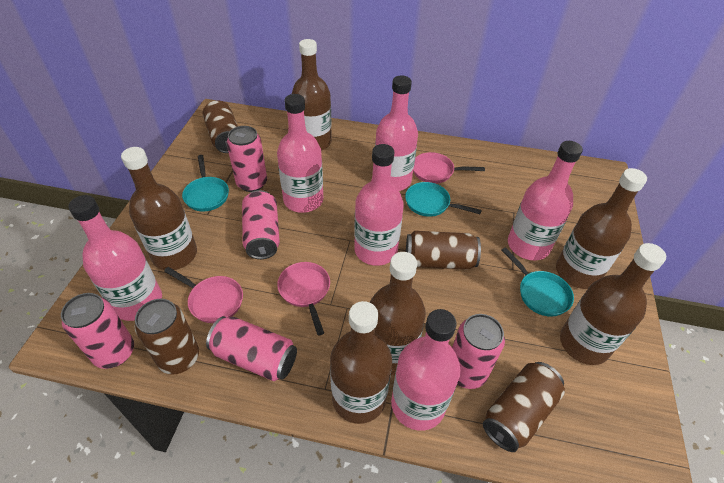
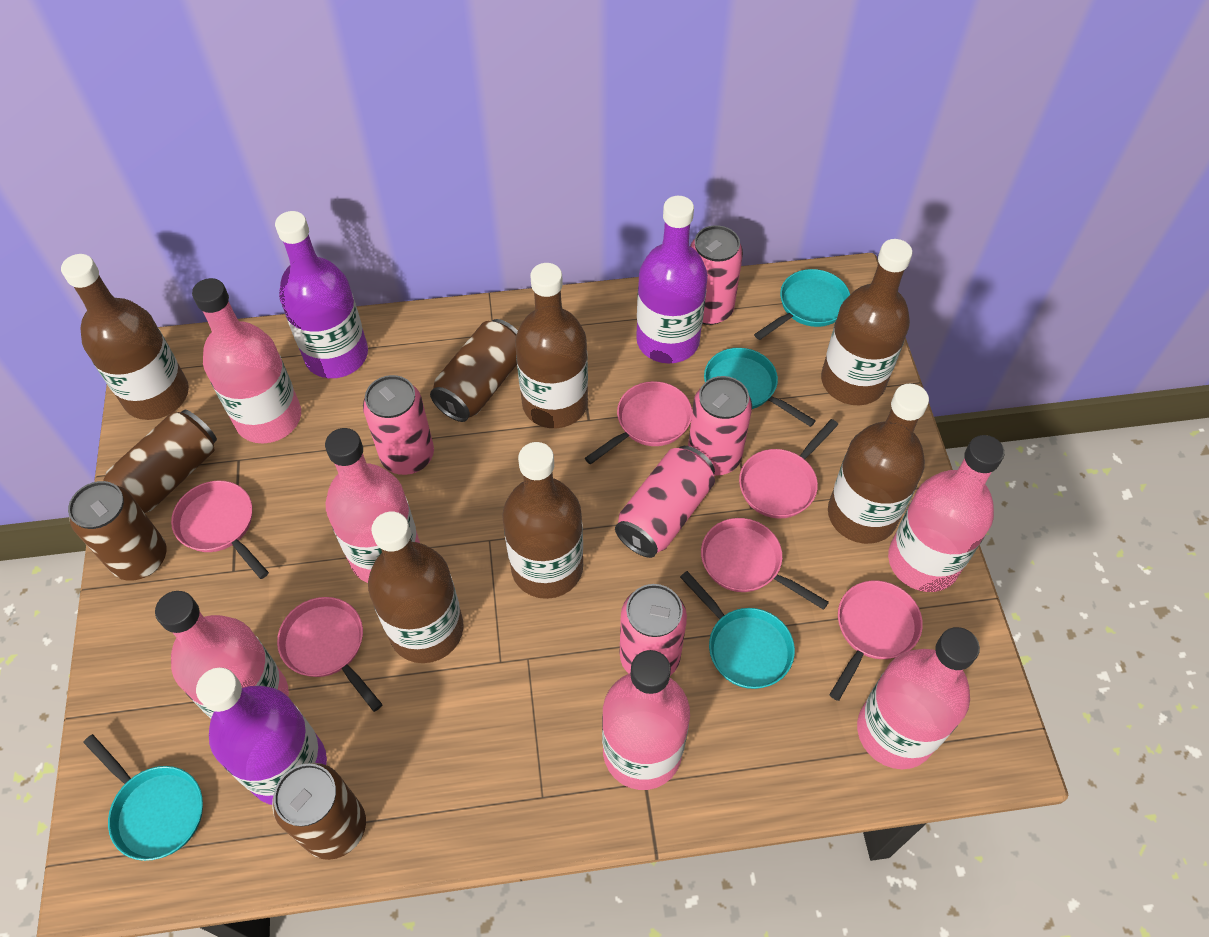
pink pan: 3 -> 6
purple bottle: 0 -> 3
turquoise pan: 3 -> 4

